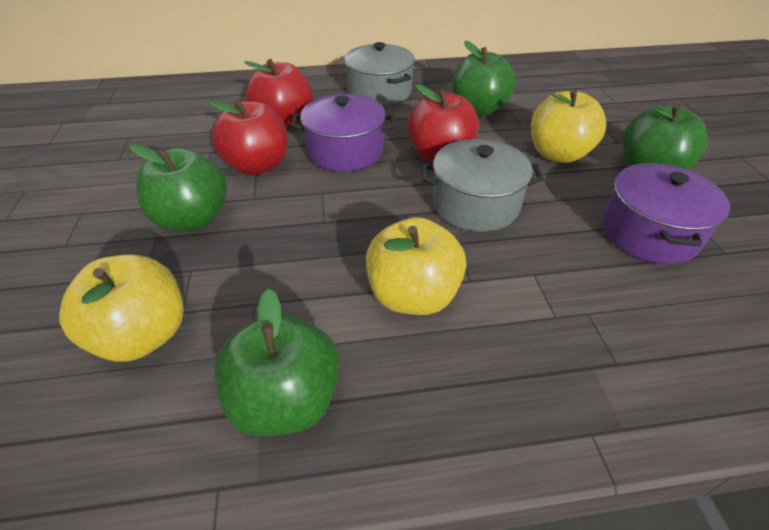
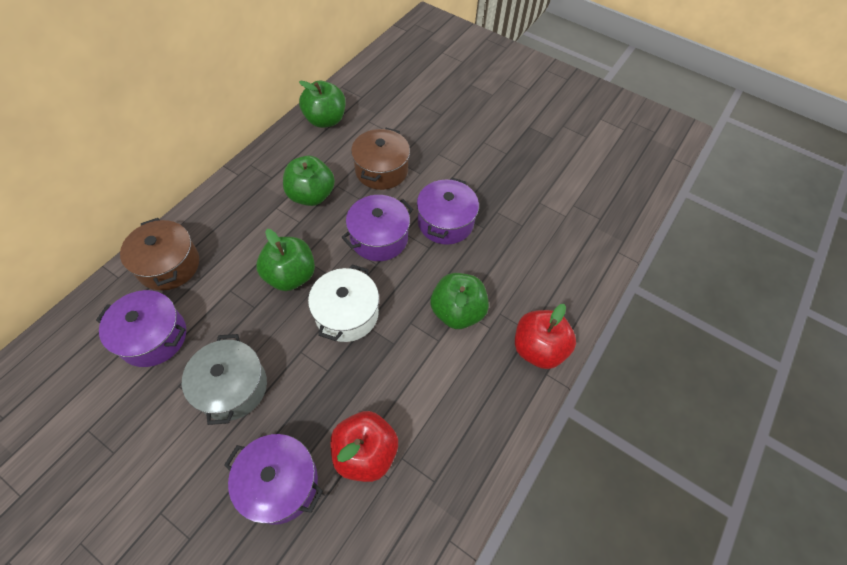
brown pot: 0 -> 2
grey pot: 2 -> 1
purple pot: 2 -> 4
red apple: 3 -> 2
white pot: 0 -> 1
yellow apple: 3 -> 0

